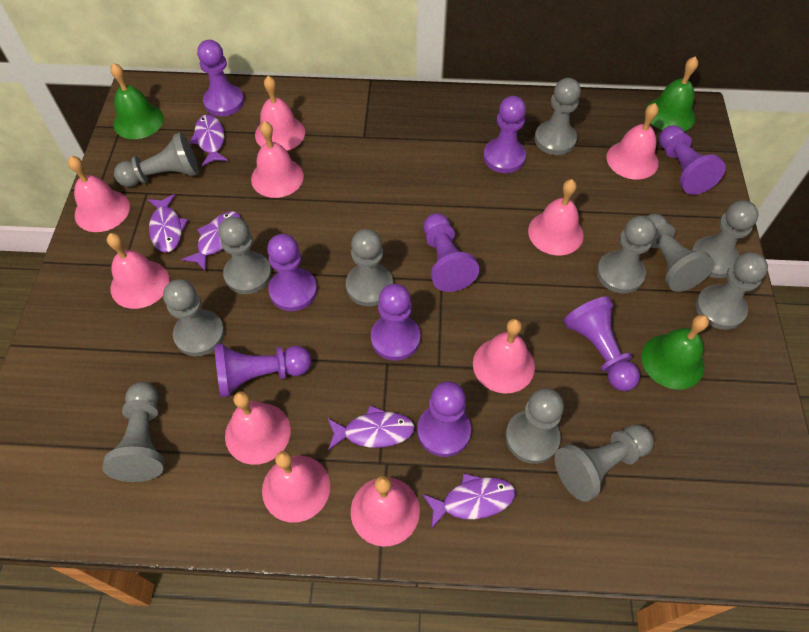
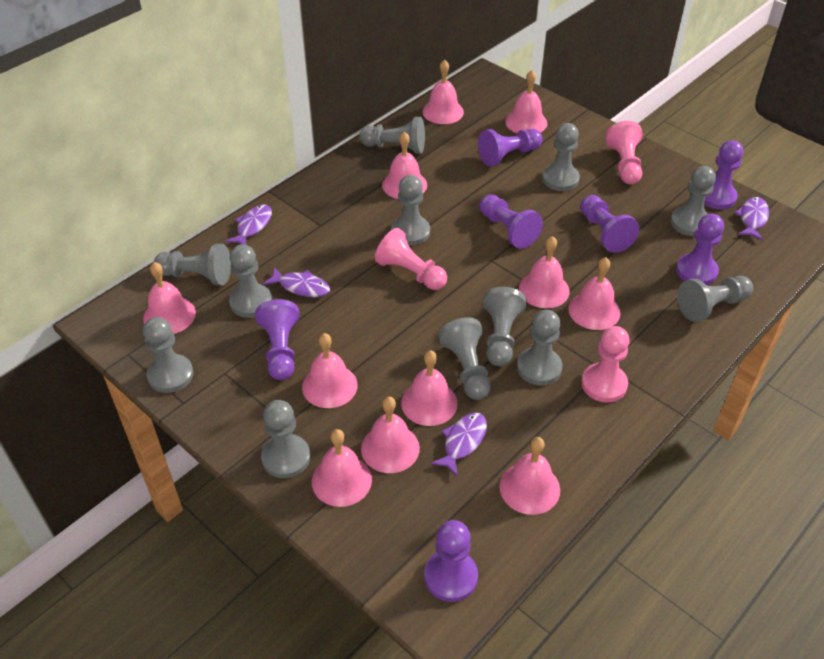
green bell: 3 -> 0
pink bell: 10 -> 11
pink pawn: 0 -> 3
purple fish: 5 -> 4
purple pawn: 9 -> 7

